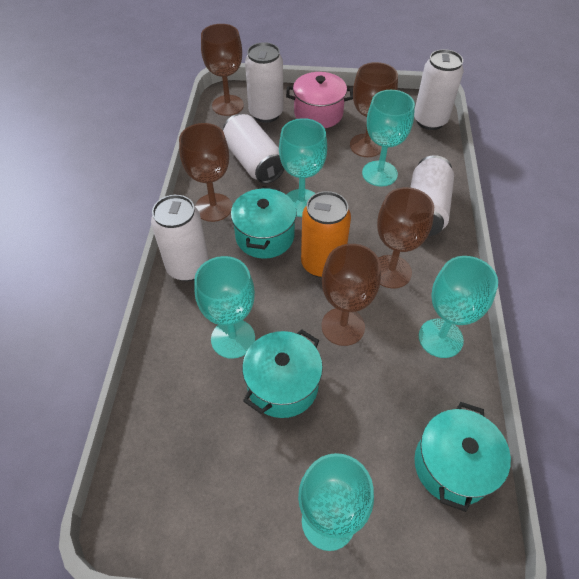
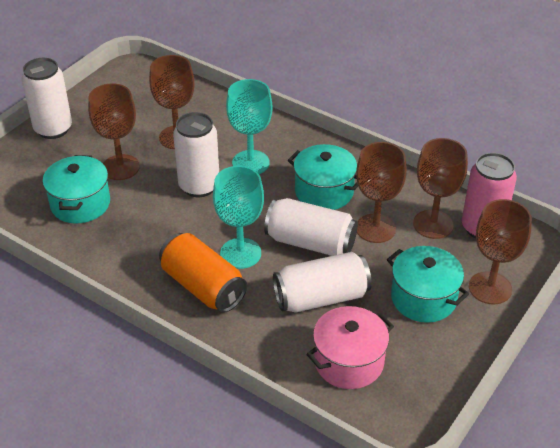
pink can: 0 -> 1
turquoise goblet: 5 -> 2
white can: 5 -> 4

